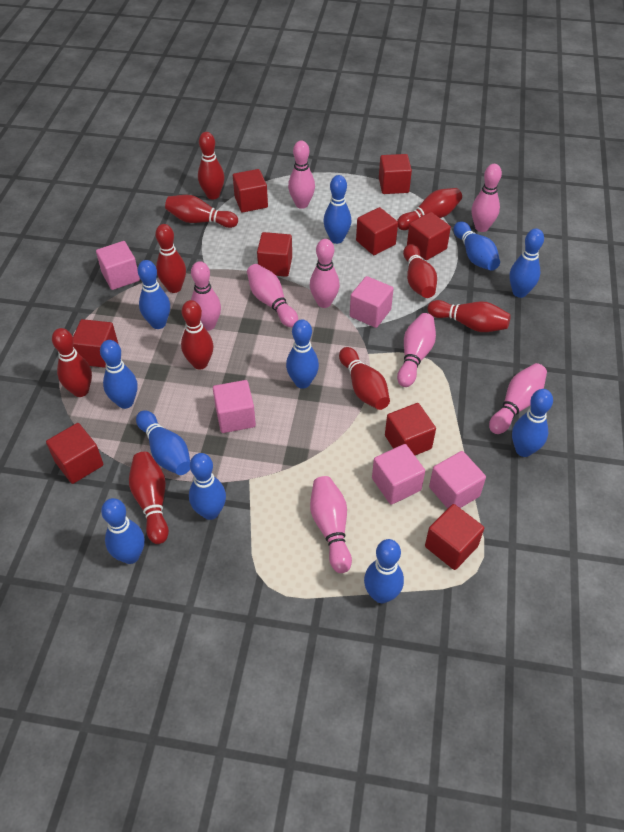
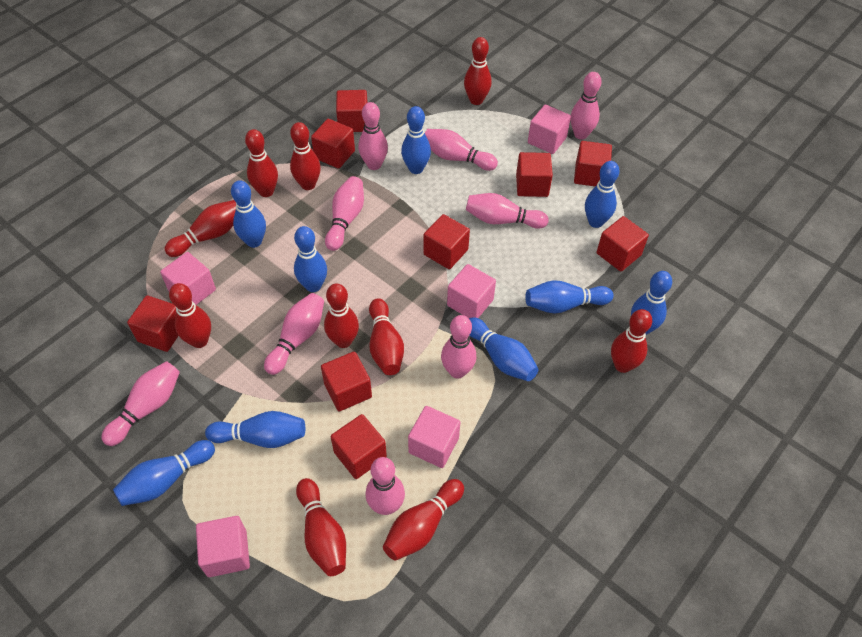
blue bowling pin: 11 -> 9
pink bowling pin: 8 -> 9

